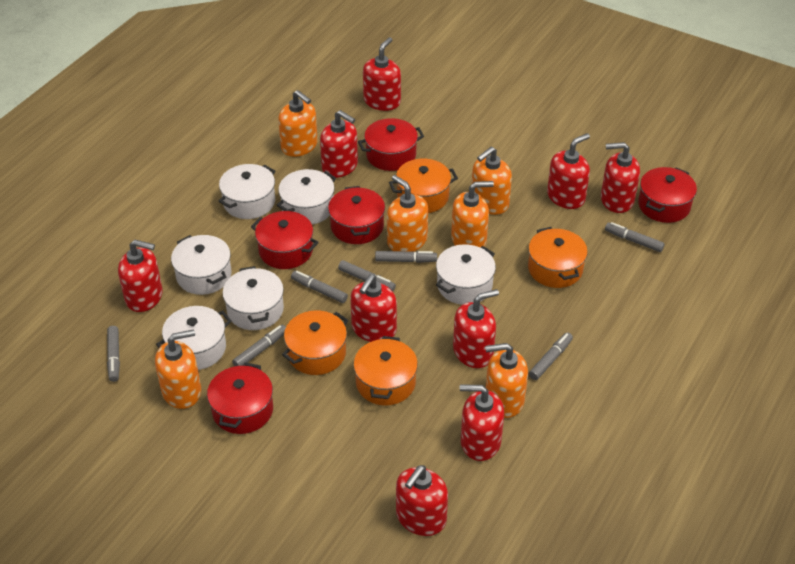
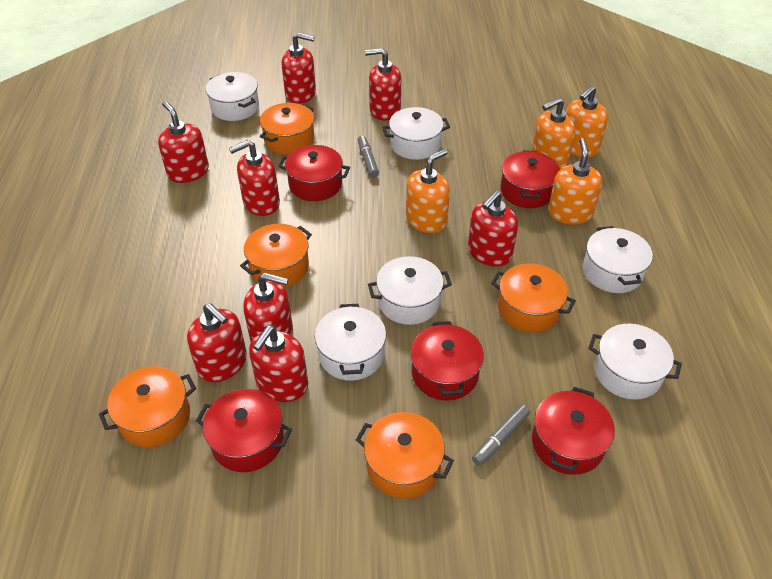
grey marker: 7 -> 2
orange pot: 4 -> 5
orange soap dispenser: 6 -> 4
red soap dispenser: 9 -> 8

